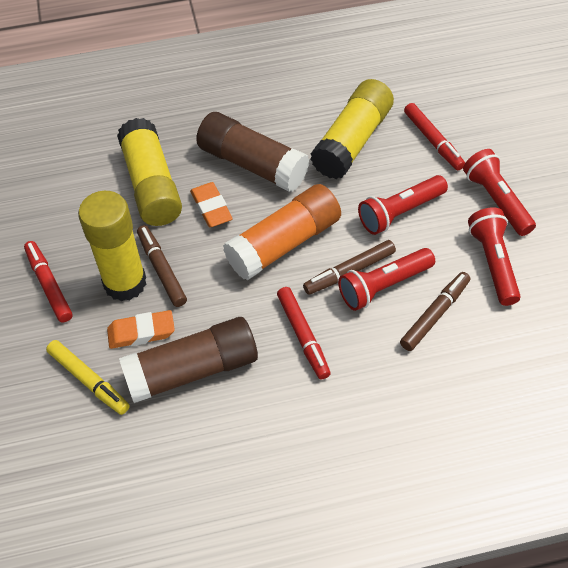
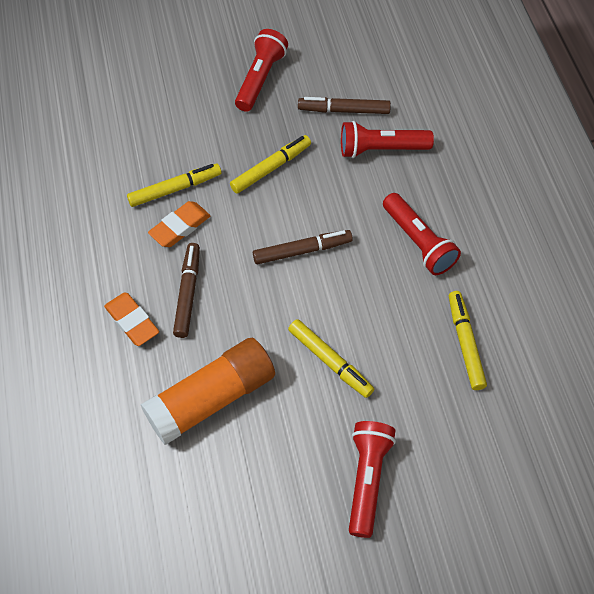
brown glue stick: 2 -> 0
red marker: 3 -> 0
yellow glue stick: 3 -> 0
yellow marker: 1 -> 4

